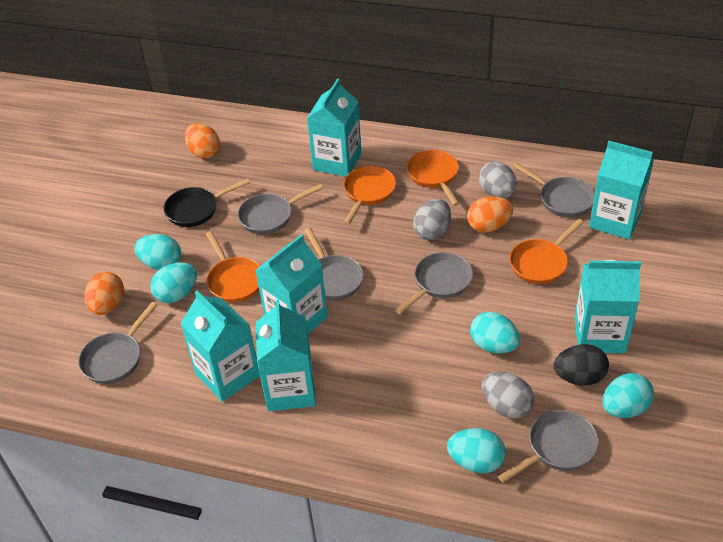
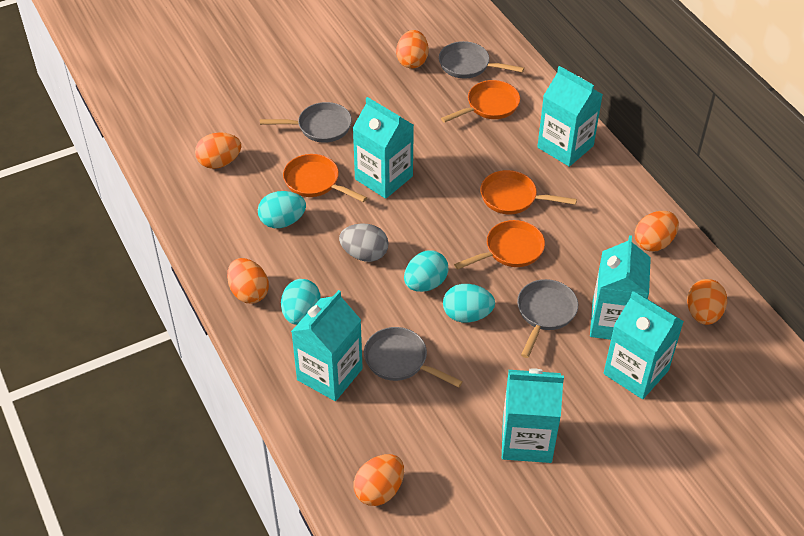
black egg: 1 -> 0
black pan: 1 -> 0
grey egg: 3 -> 1
grey pan: 6 -> 4
orange egg: 3 -> 6
turquoise egg: 5 -> 4

